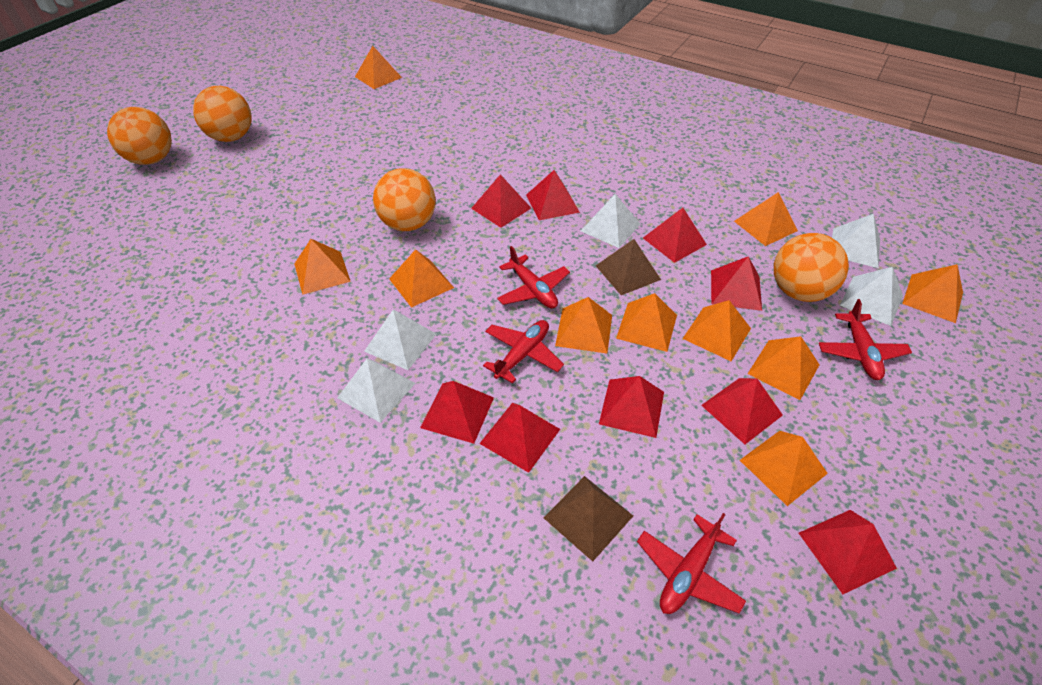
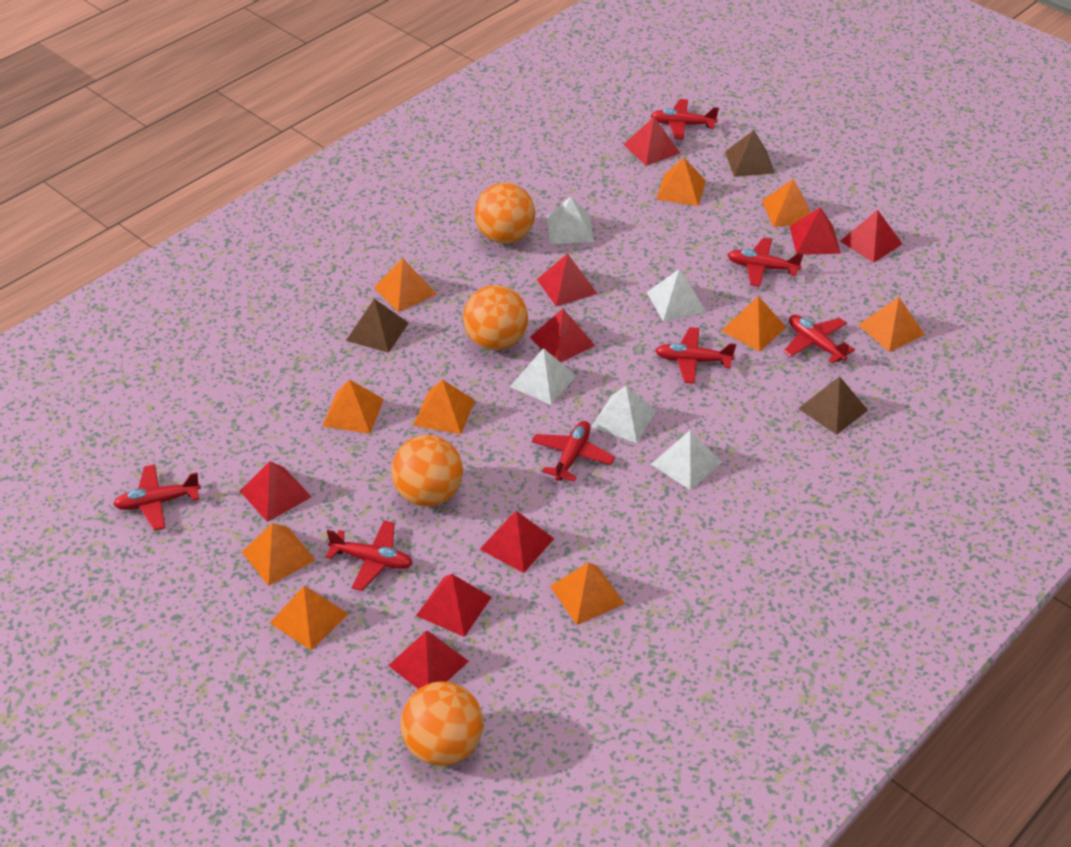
brown pyramid: 2 -> 3
red plane: 4 -> 7

